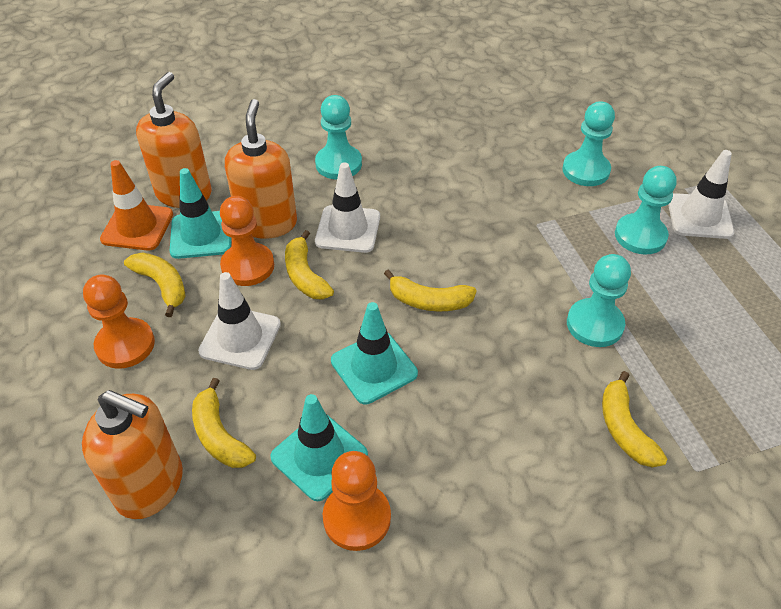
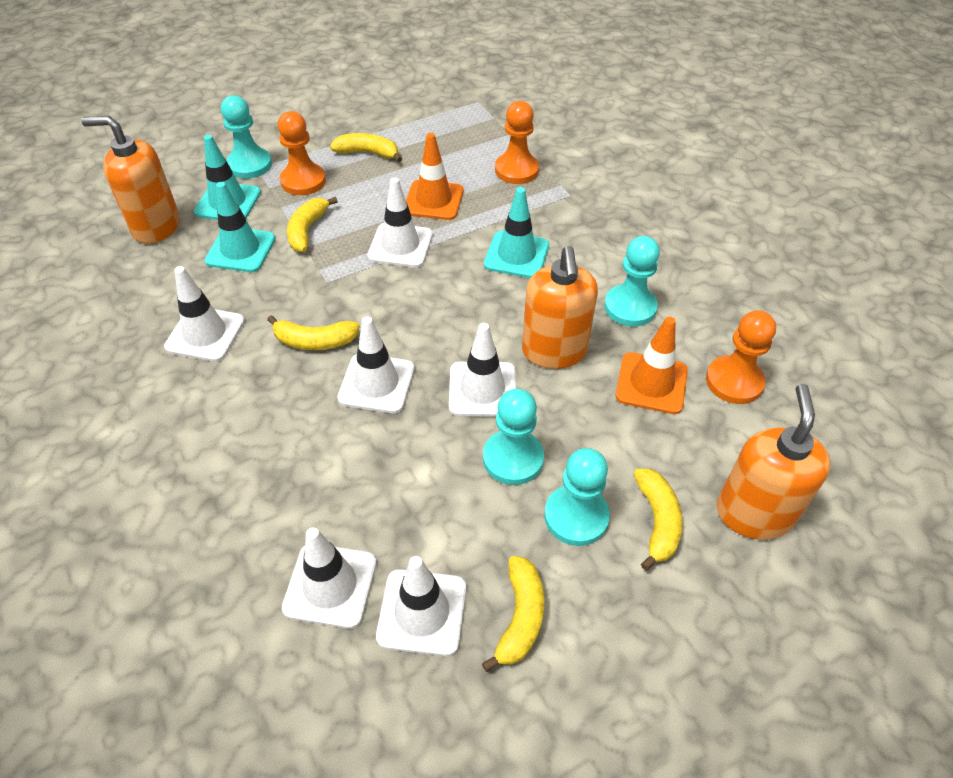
orange traffic cone: 1 -> 2
white traffic cone: 3 -> 6

